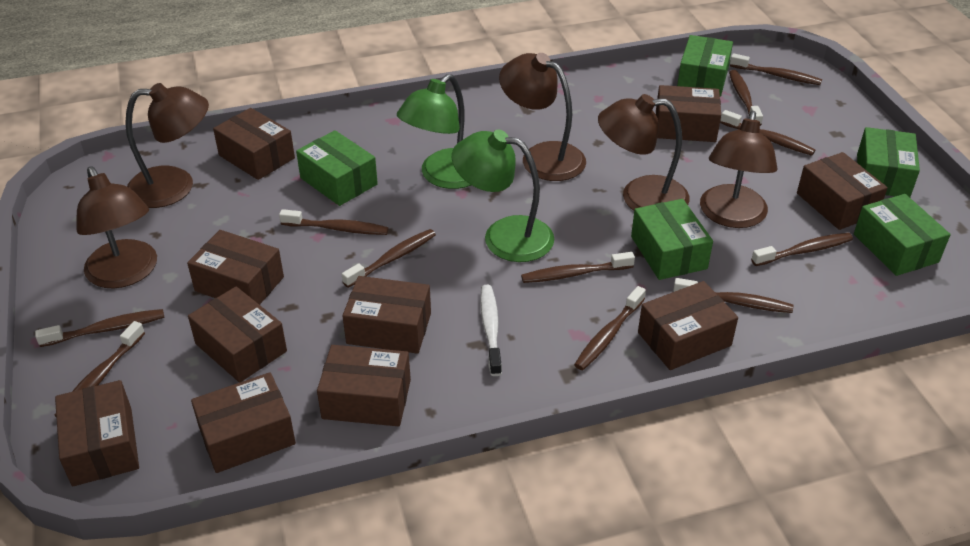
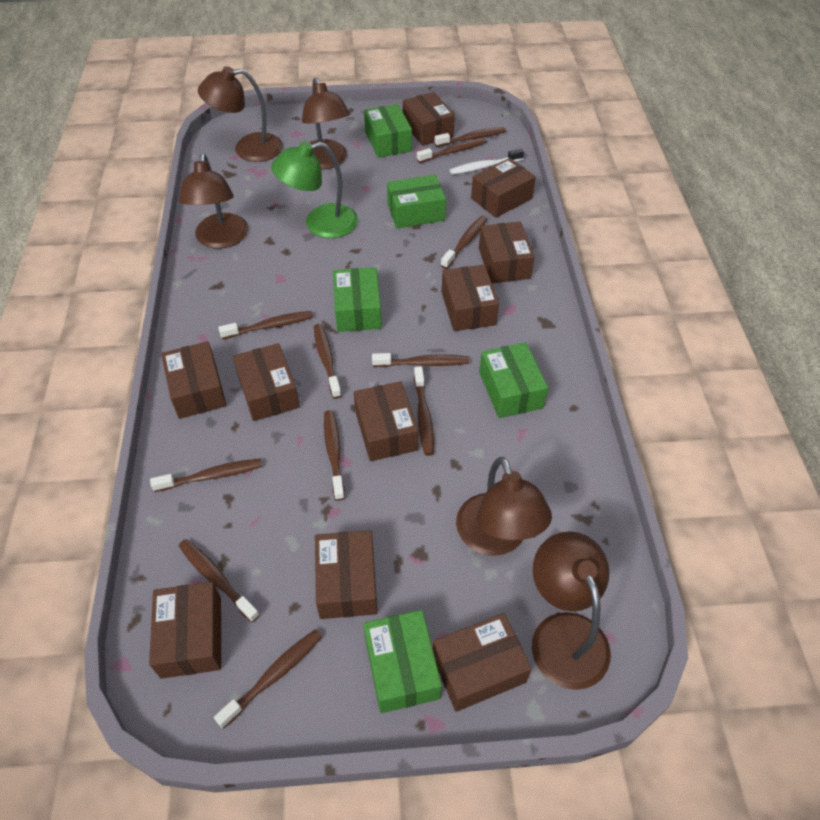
green lamp: 2 -> 1

